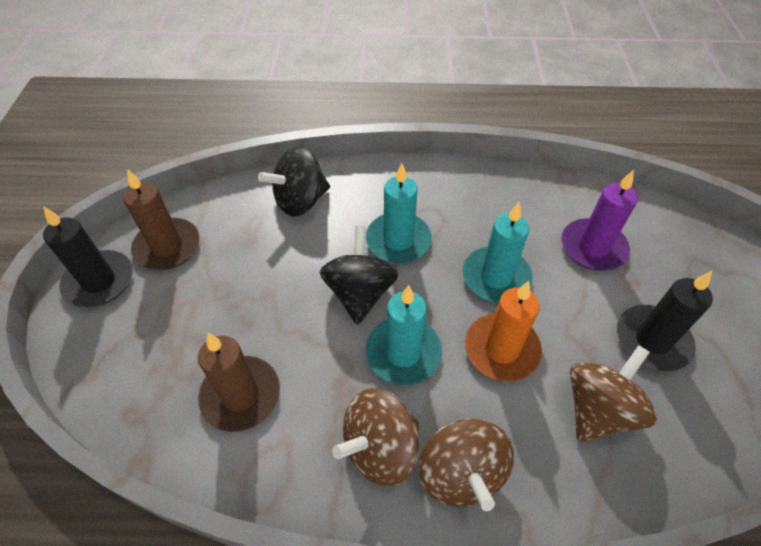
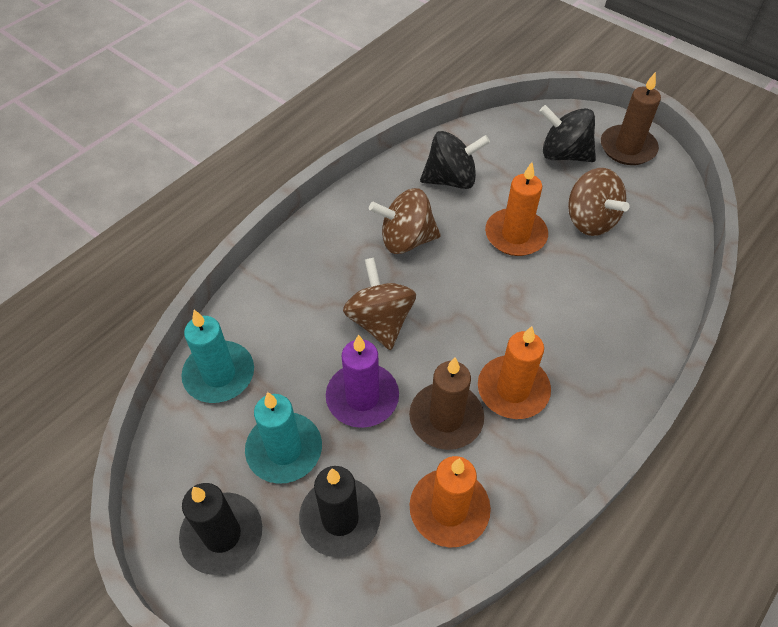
orange candle: 1 -> 3
turquoise candle: 3 -> 2

